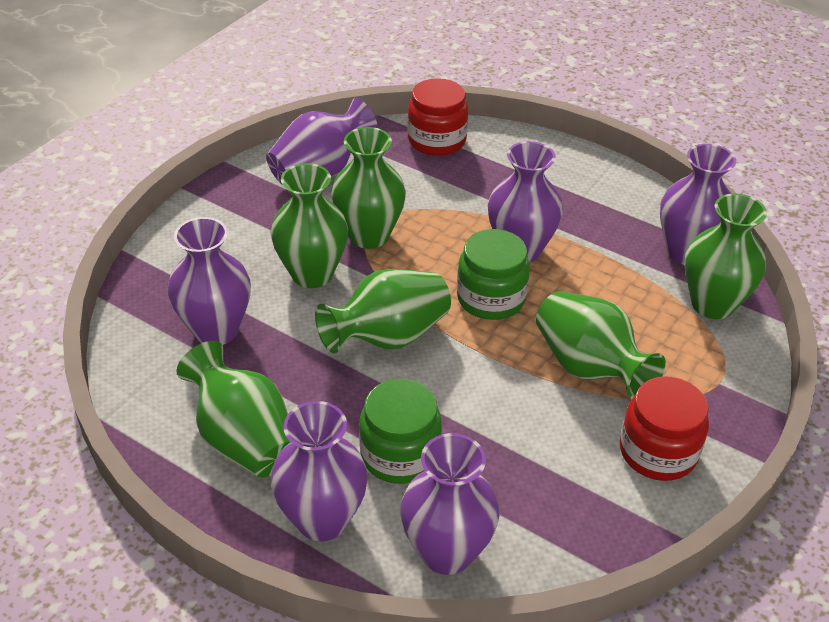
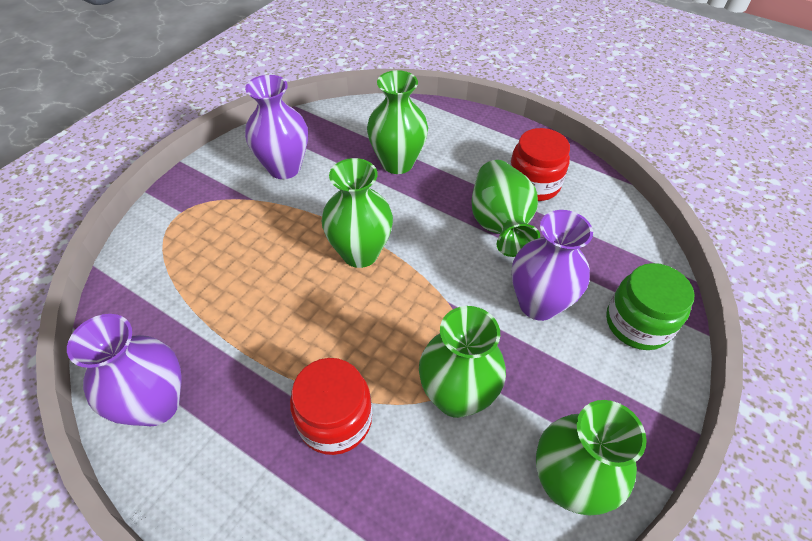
green jar: 2 -> 1
green vase: 6 -> 5
purple vase: 6 -> 3

